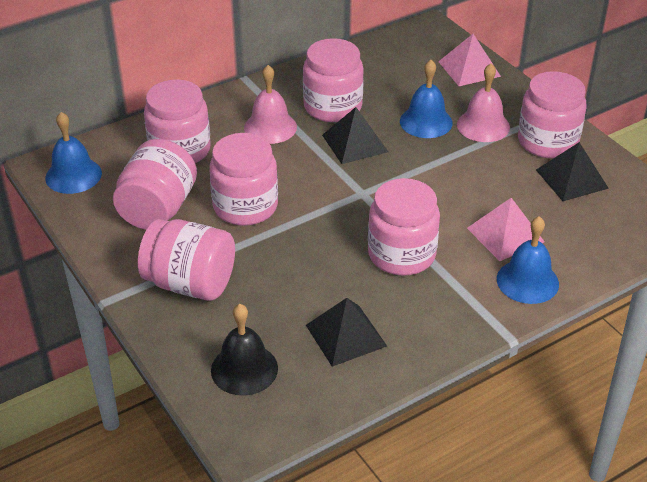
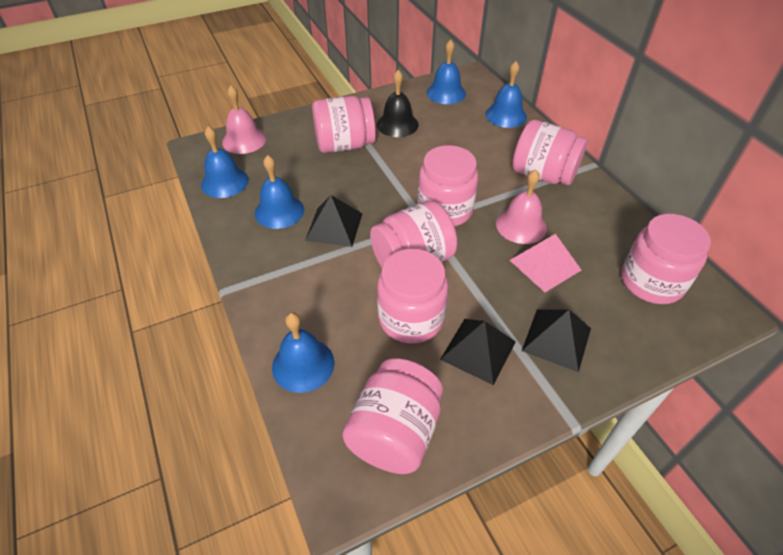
blue bell: 3 -> 5
pink pyramid: 2 -> 1

